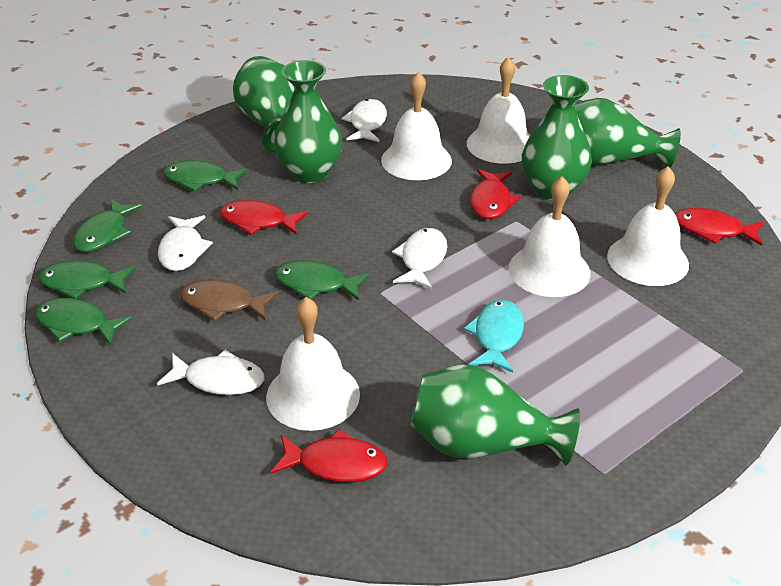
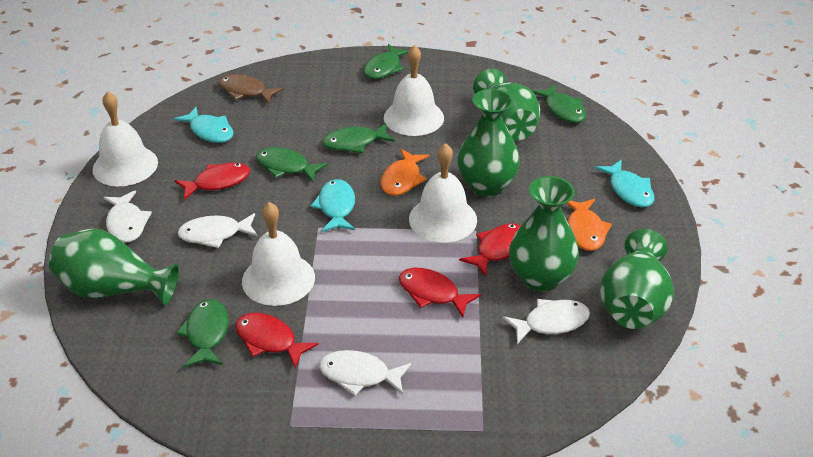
orange fish: 0 -> 2
turquoise fish: 1 -> 3
white bell: 5 -> 4

